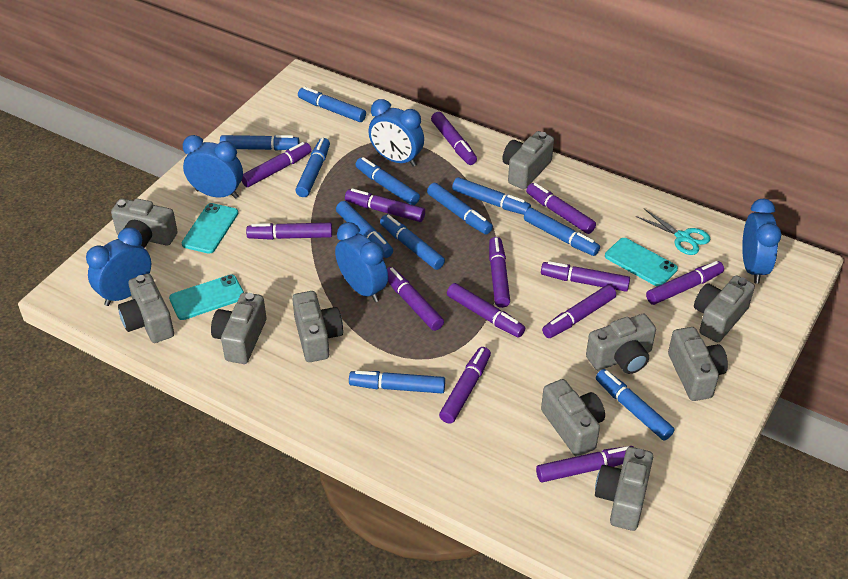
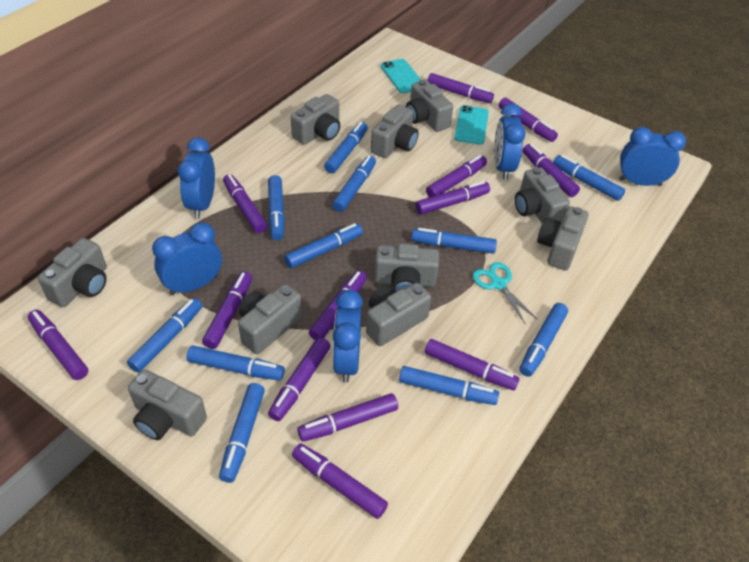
turquoise phone: 3 -> 2

